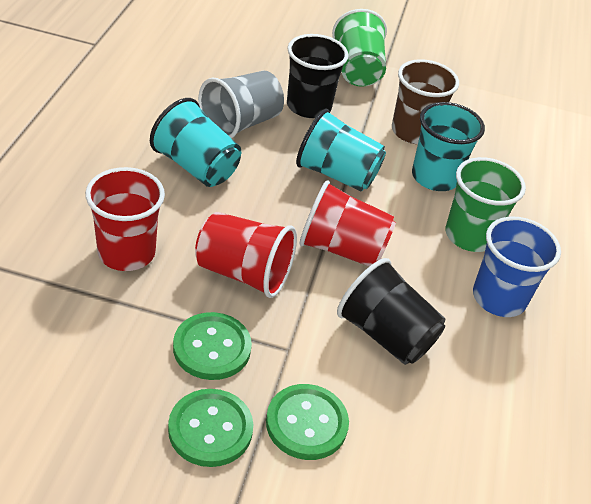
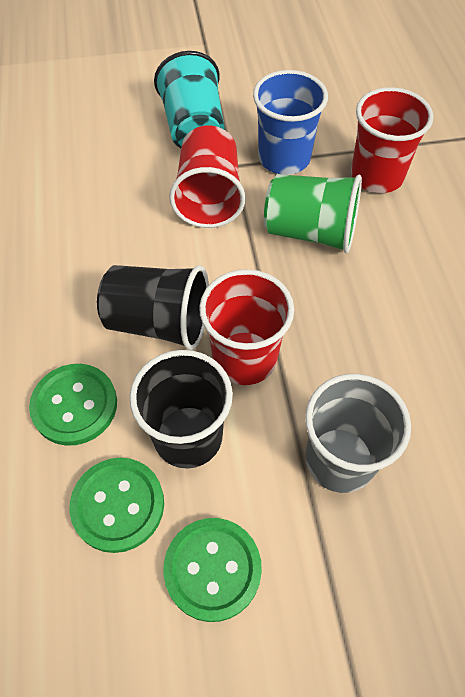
brown cup: 1 -> 0
green cup: 2 -> 1
turquoise cup: 3 -> 1

